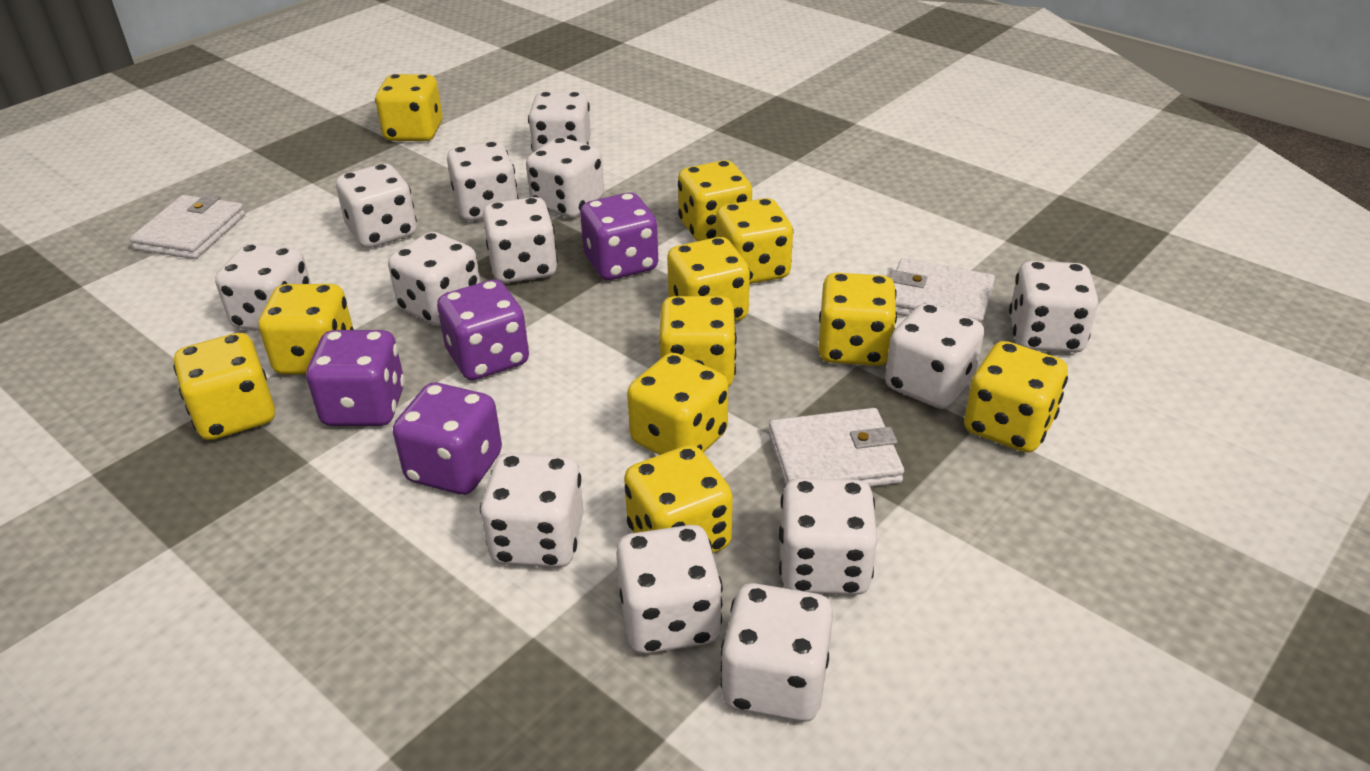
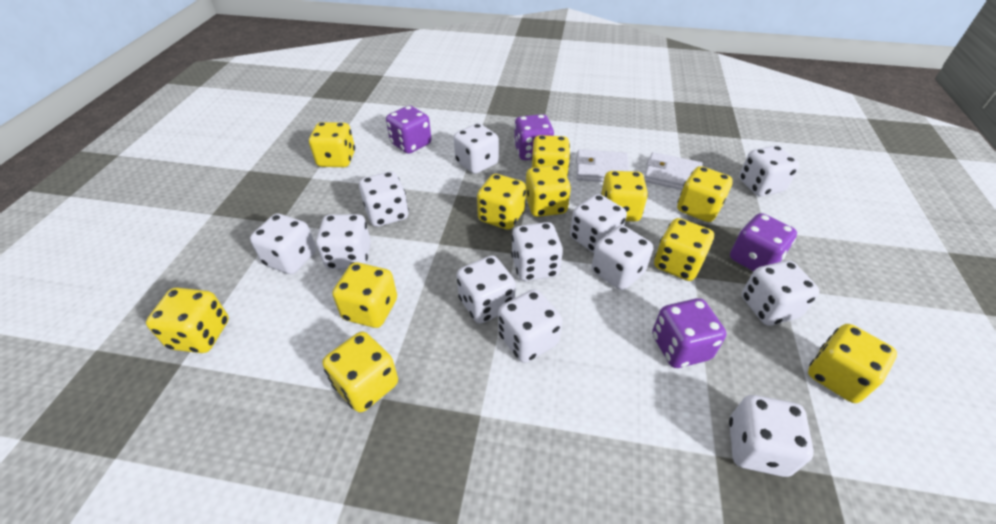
white dice: 13 -> 12
white wallet: 3 -> 2

